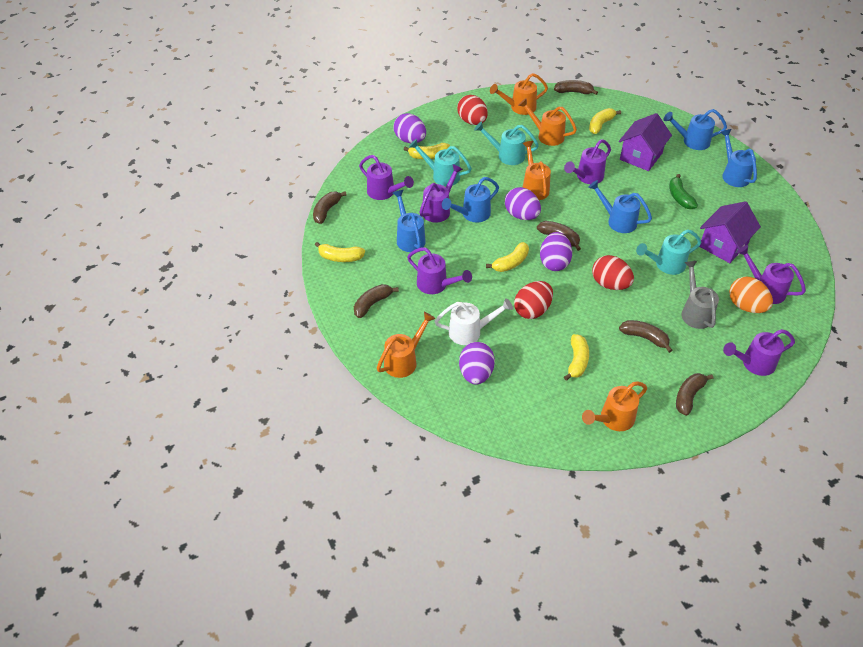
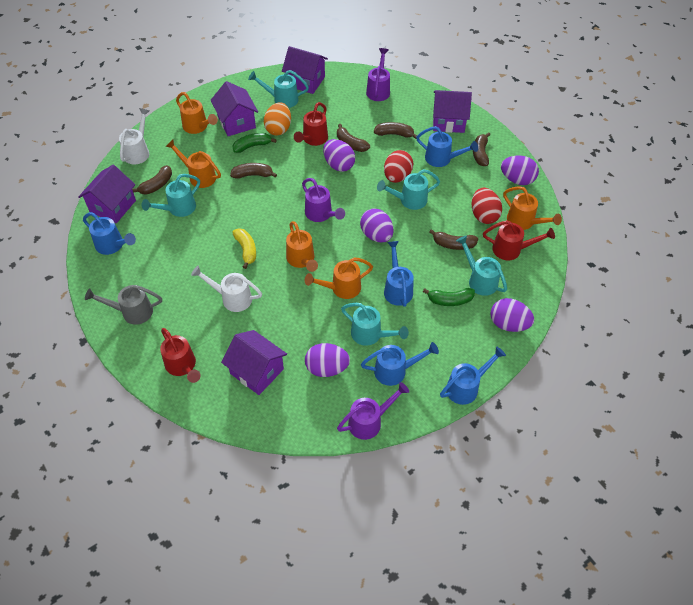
green banana: 1 -> 2
purple egg: 4 -> 5
purple house: 2 -> 5
purple watering can: 6 -> 3
red egg: 3 -> 2
red watering can: 0 -> 3
turquoise watering can: 3 -> 5
white watering can: 1 -> 2
yellow banana: 5 -> 1

